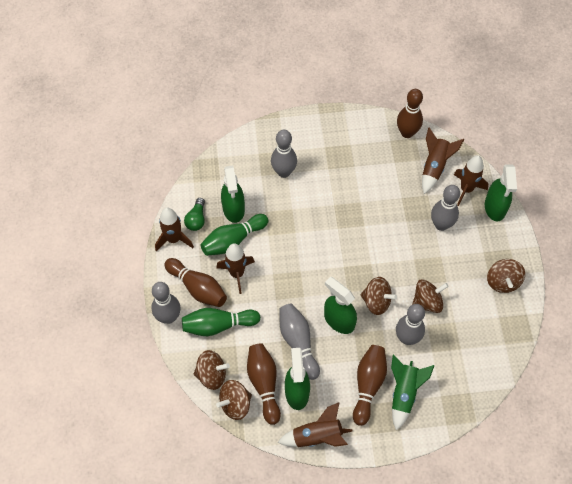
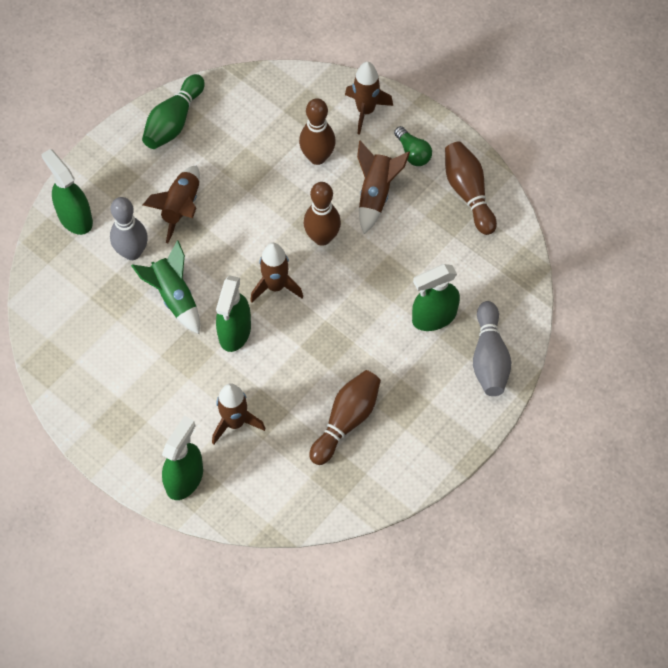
brown spinning top: 5 -> 0
green bowling pin: 2 -> 1
grey bowling pin: 5 -> 2

